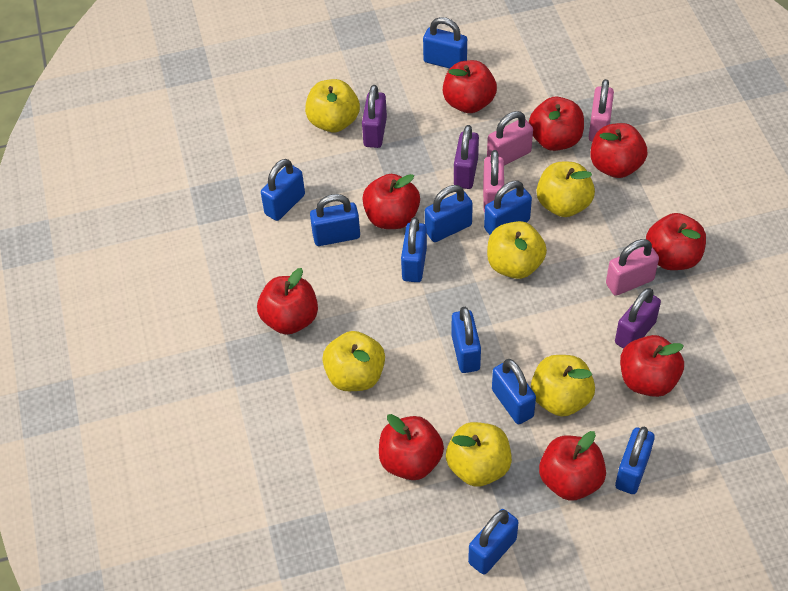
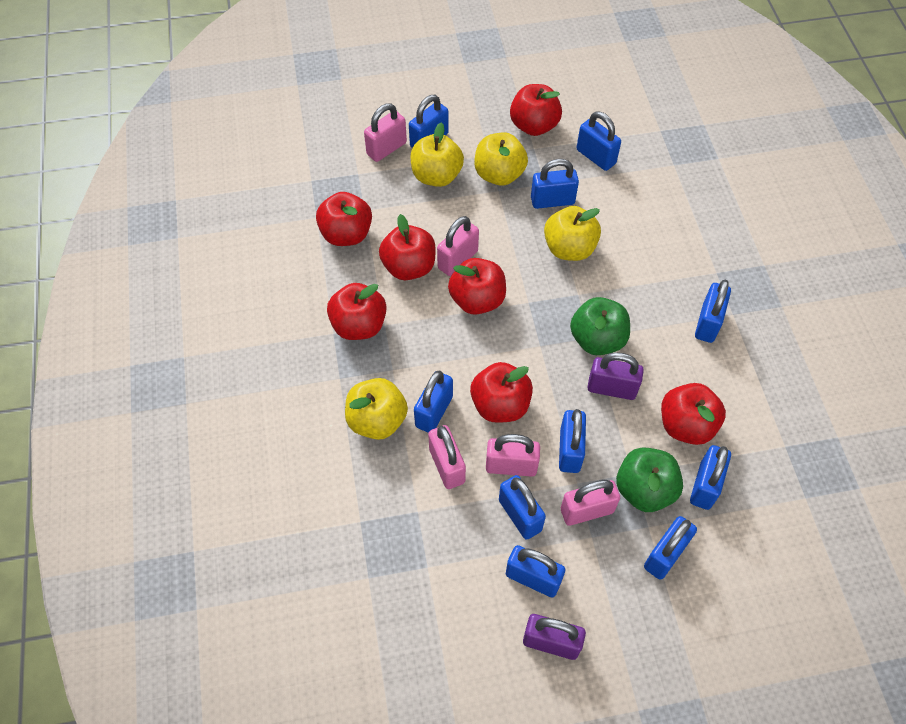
green apple: 0 -> 2
pink padlock: 4 -> 5
purple padlock: 3 -> 2
red apple: 9 -> 7
yellow apple: 6 -> 4

